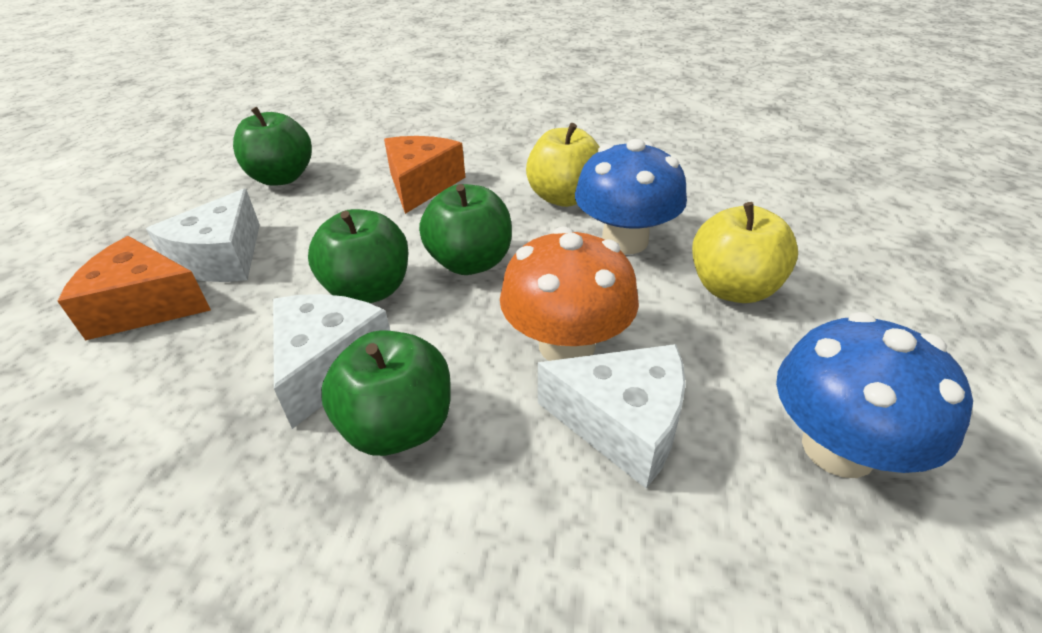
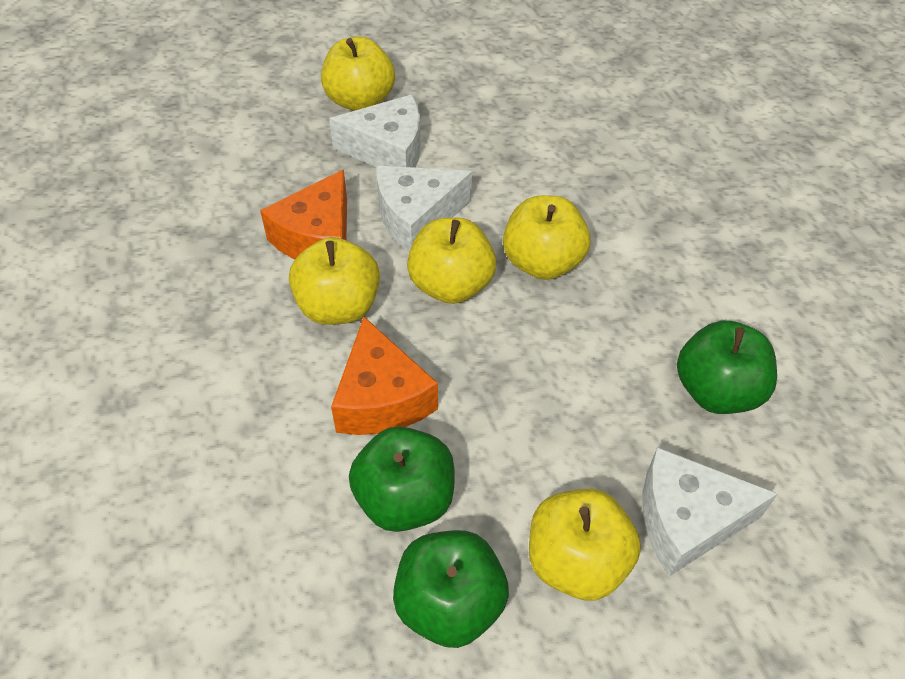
blue mushroom: 2 -> 0
green apple: 4 -> 3
orange mushroom: 1 -> 0
yellow apple: 2 -> 5

